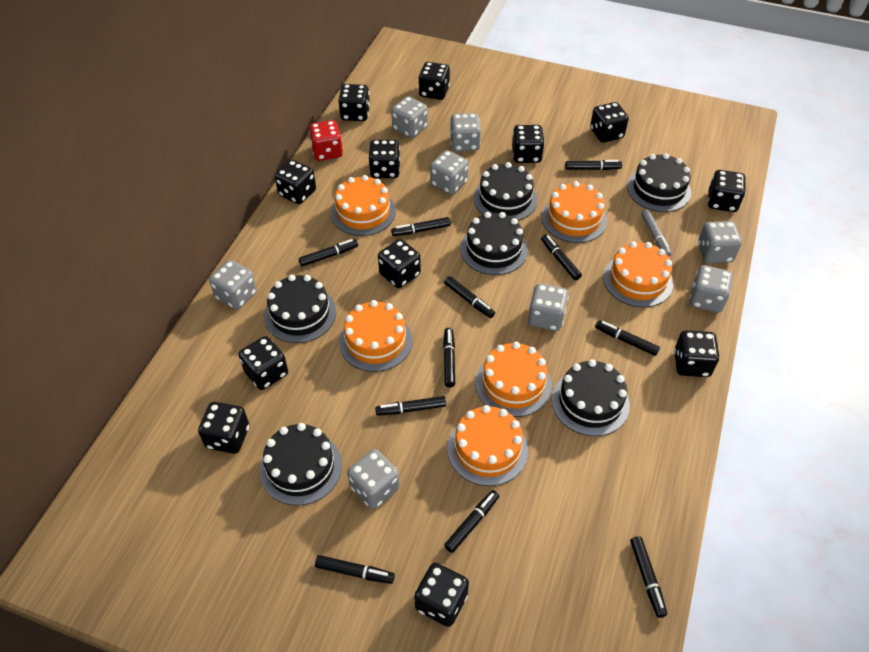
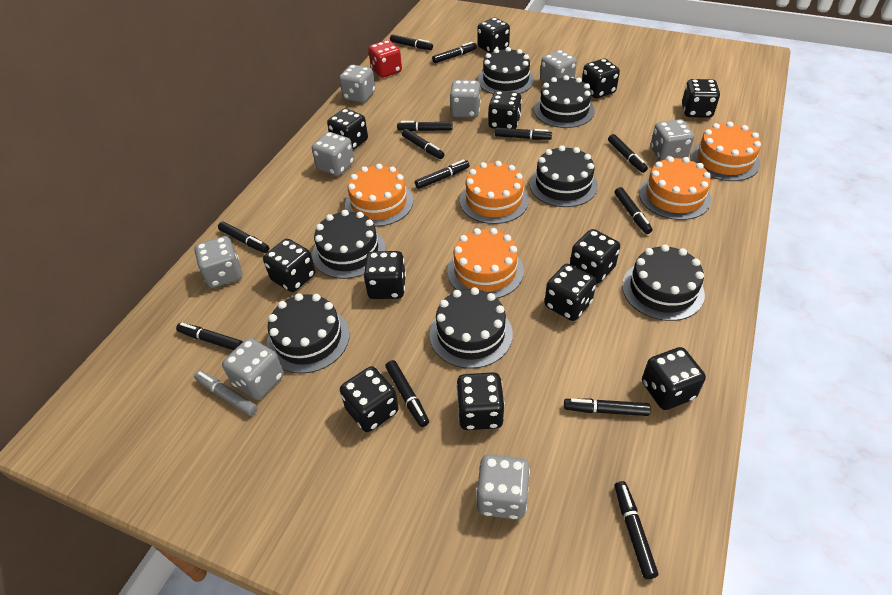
black cake: 6 -> 7
black marker: 11 -> 13
orange cake: 6 -> 5

